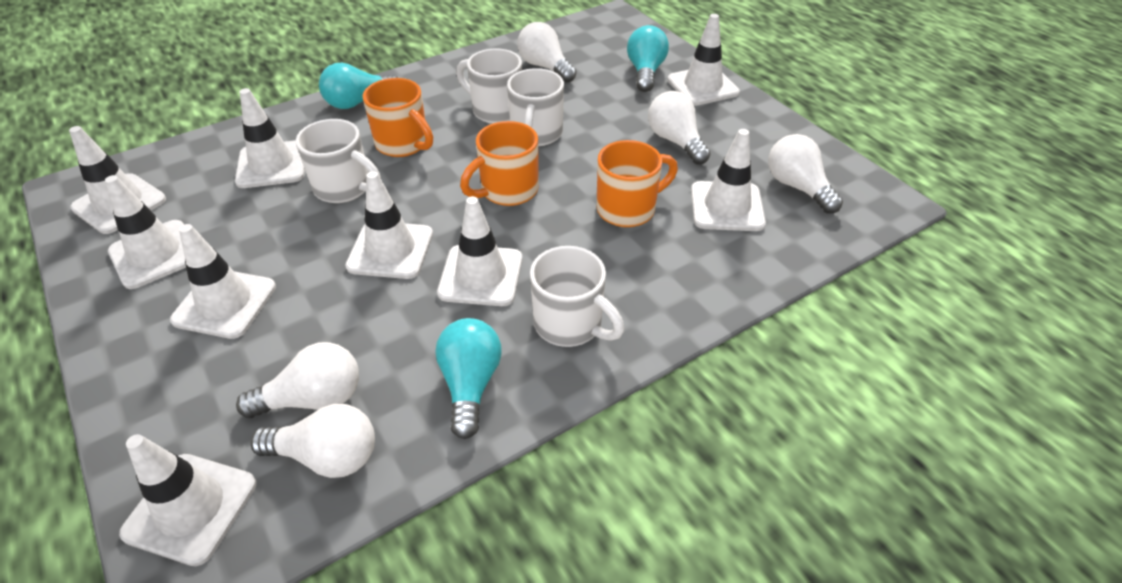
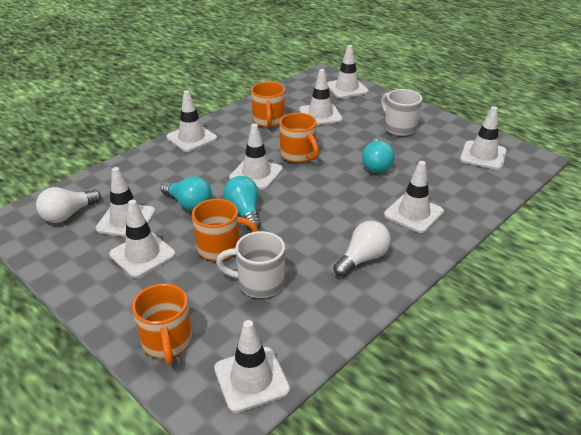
orange mug: 3 -> 4
white light bulb: 5 -> 2
white mug: 4 -> 2

